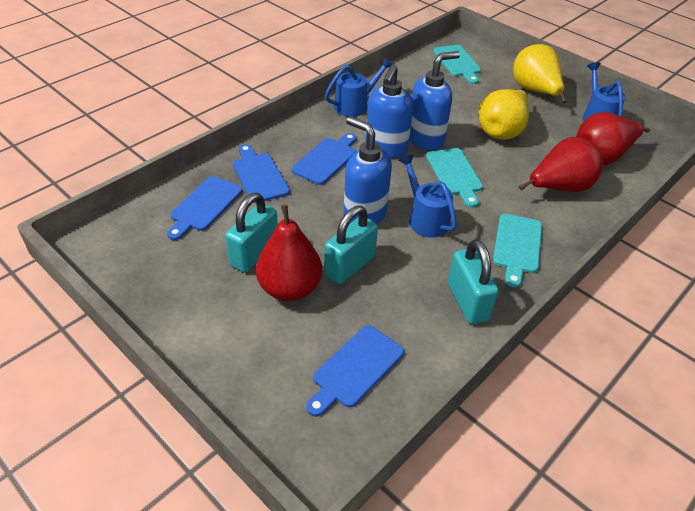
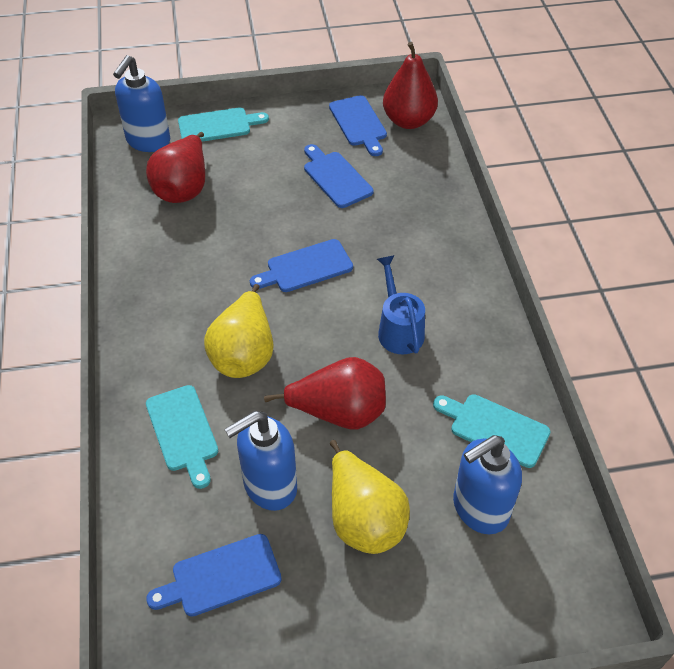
blue watering can: 3 -> 1
turquoise padlock: 3 -> 0

